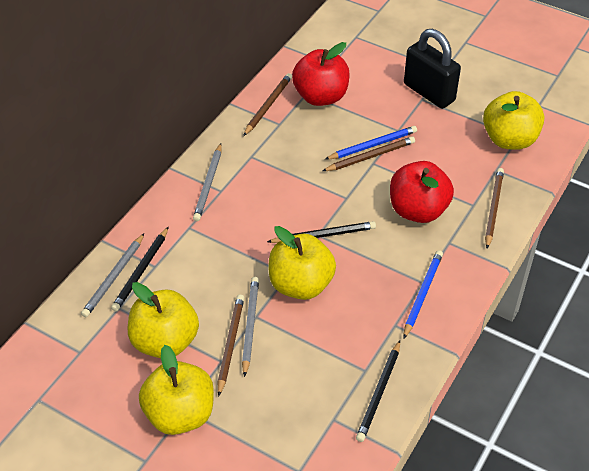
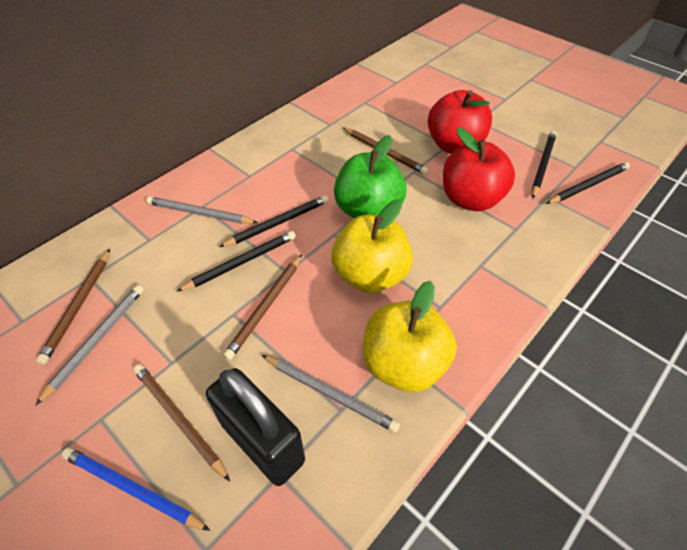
black pencil: 3 -> 4
blue pencil: 2 -> 1
green apple: 0 -> 1
yellow apple: 4 -> 2

